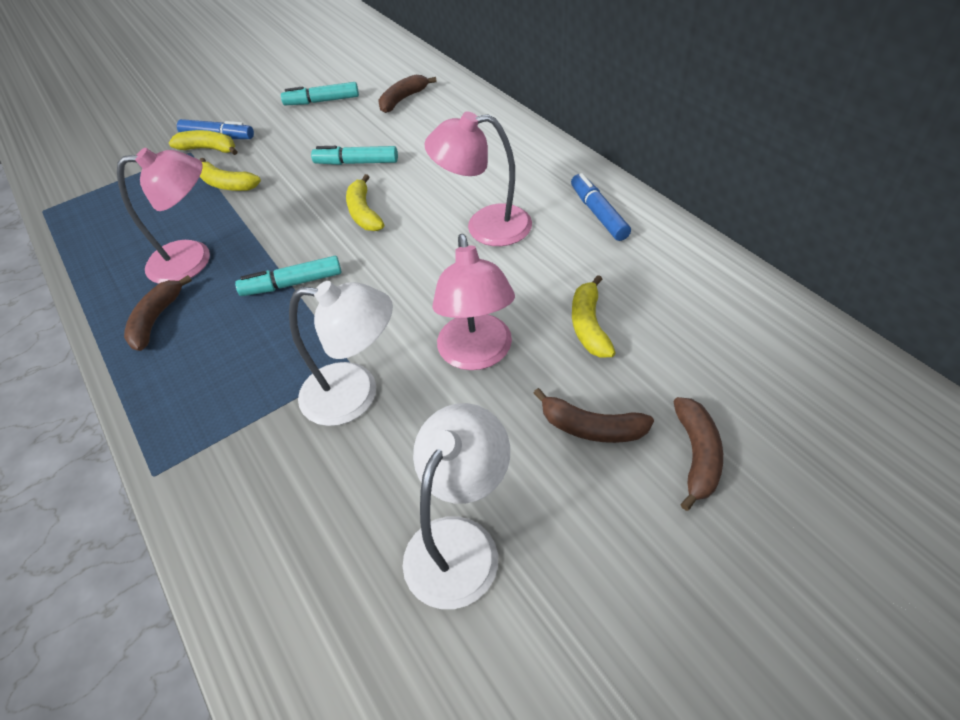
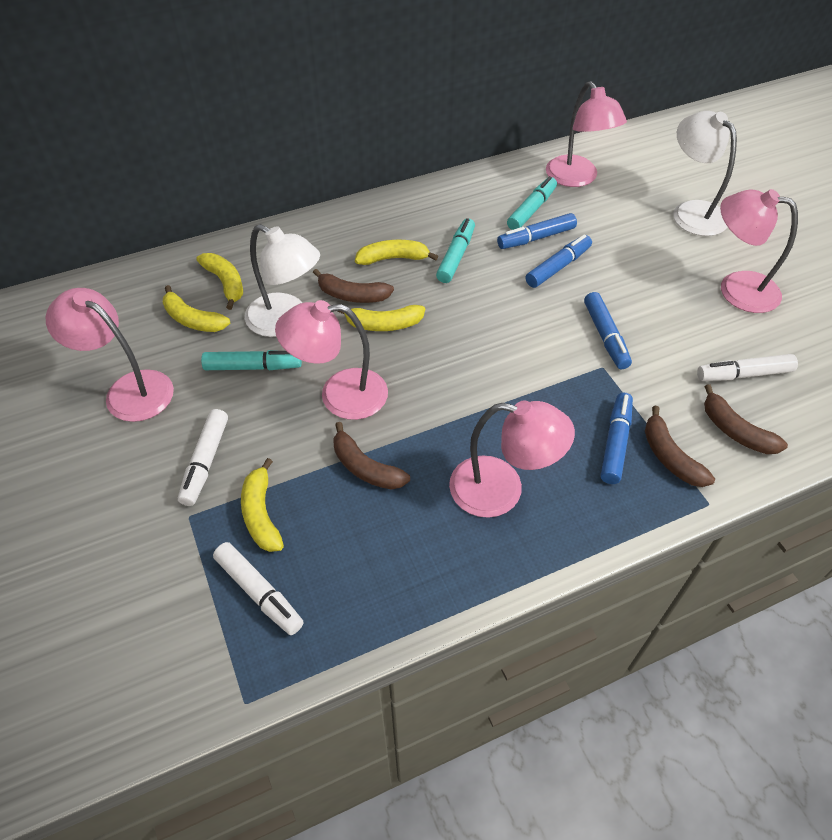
blue marker: 2 -> 4
pink lamp: 3 -> 5
white marker: 0 -> 3
yellow banana: 4 -> 5

